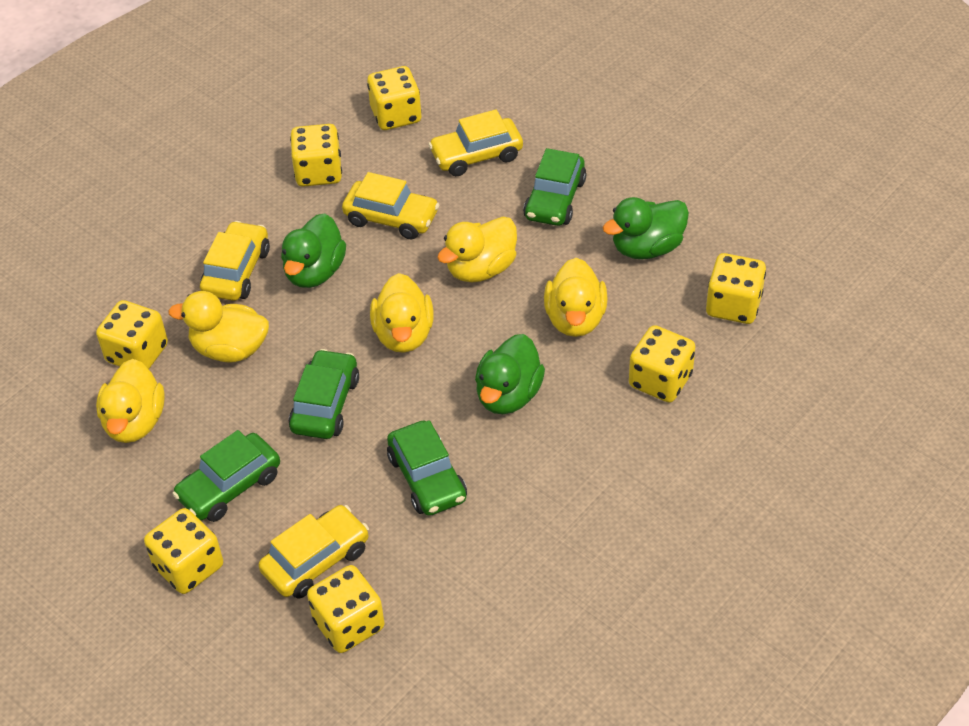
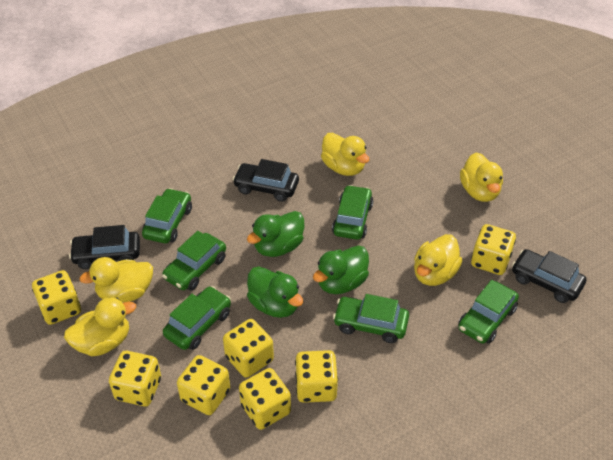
black car: 0 -> 3
green car: 4 -> 6
yellow car: 4 -> 0

